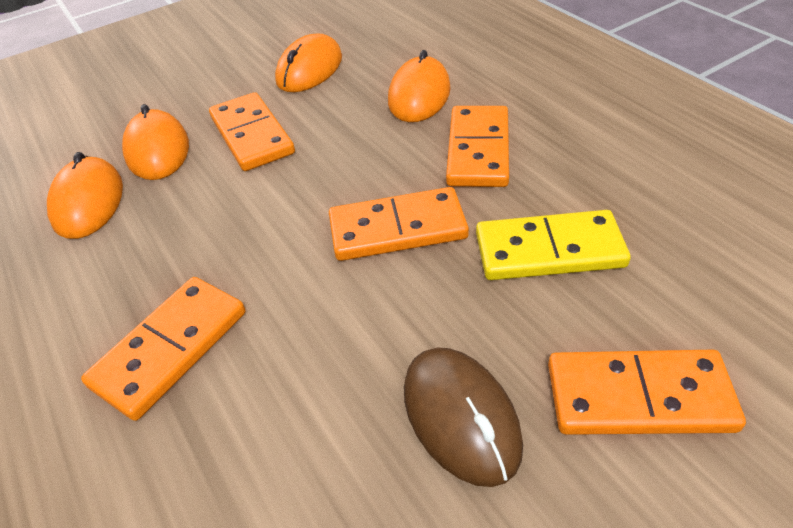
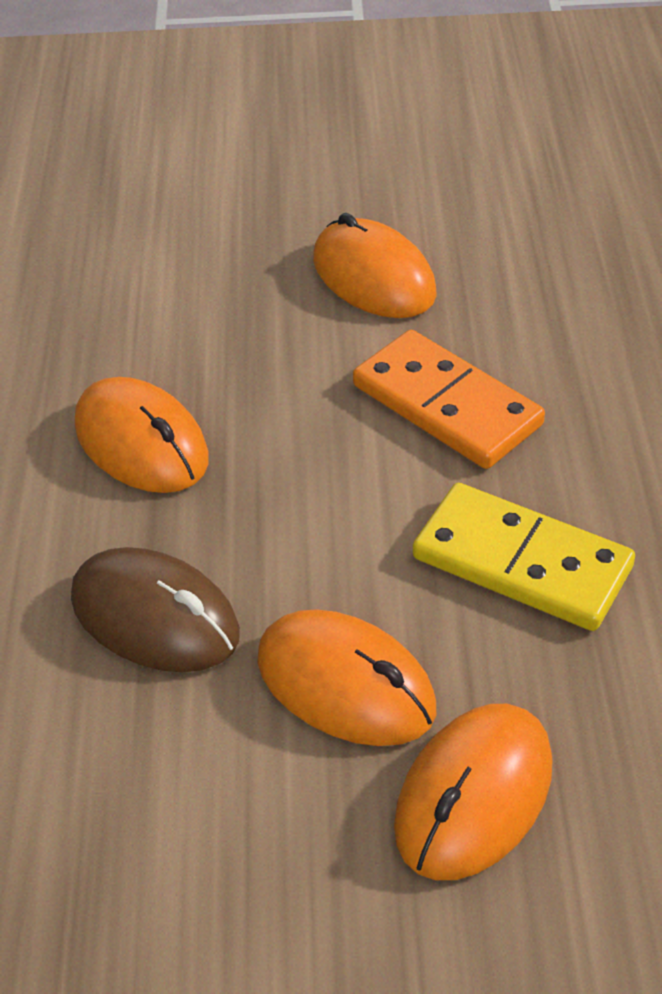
orange domino: 5 -> 1

